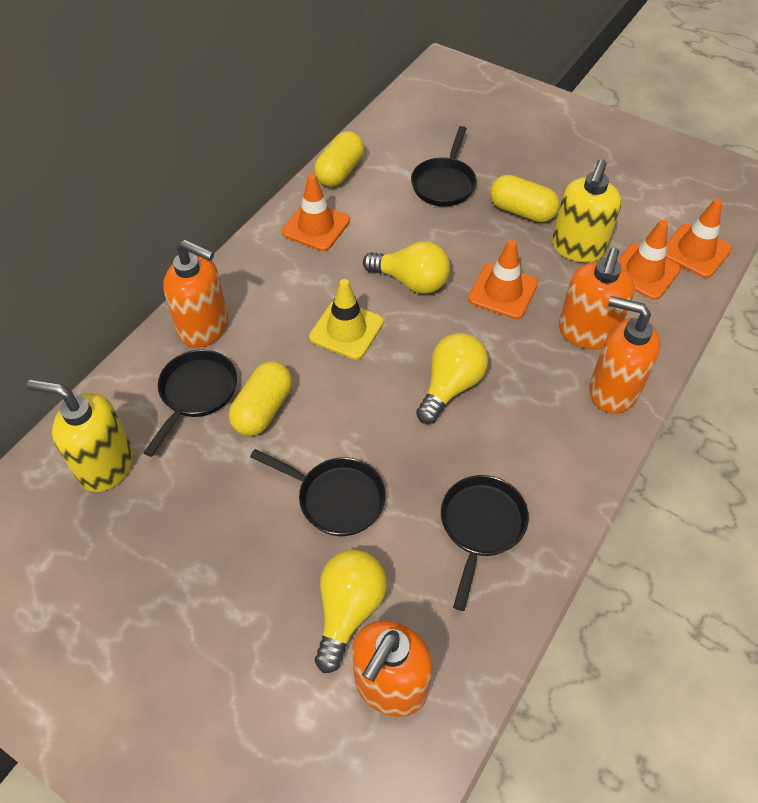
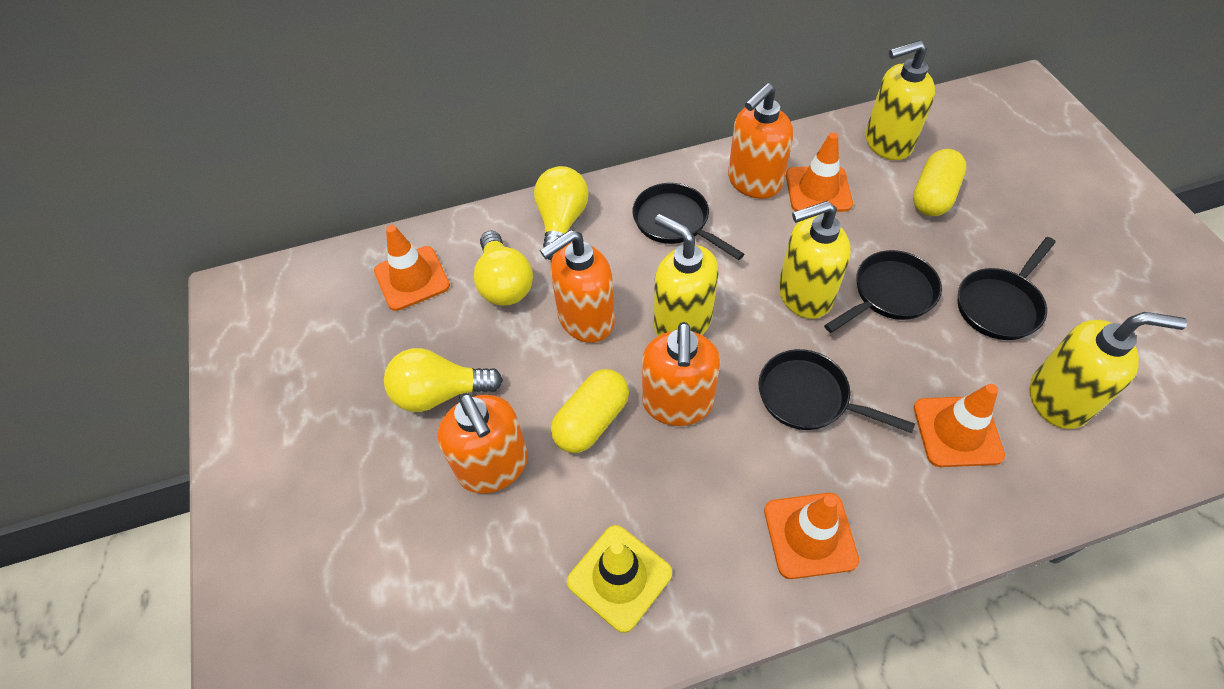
yellow capsule: 3 -> 2
yellow soap dispenser: 2 -> 4

